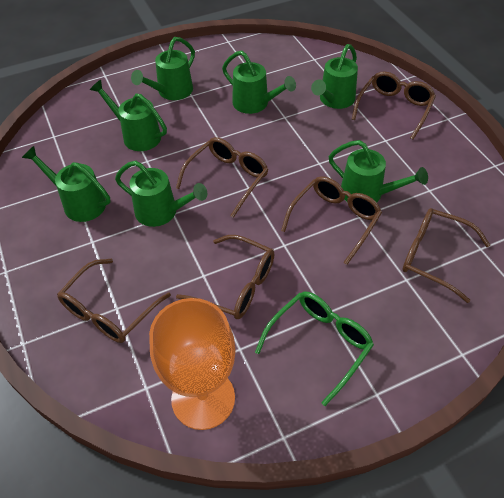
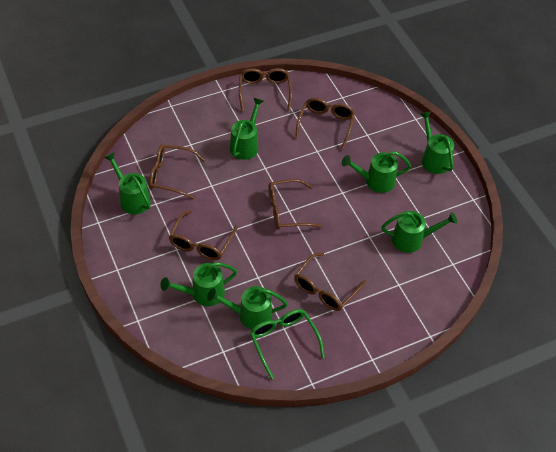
orange goblet: 1 -> 0

